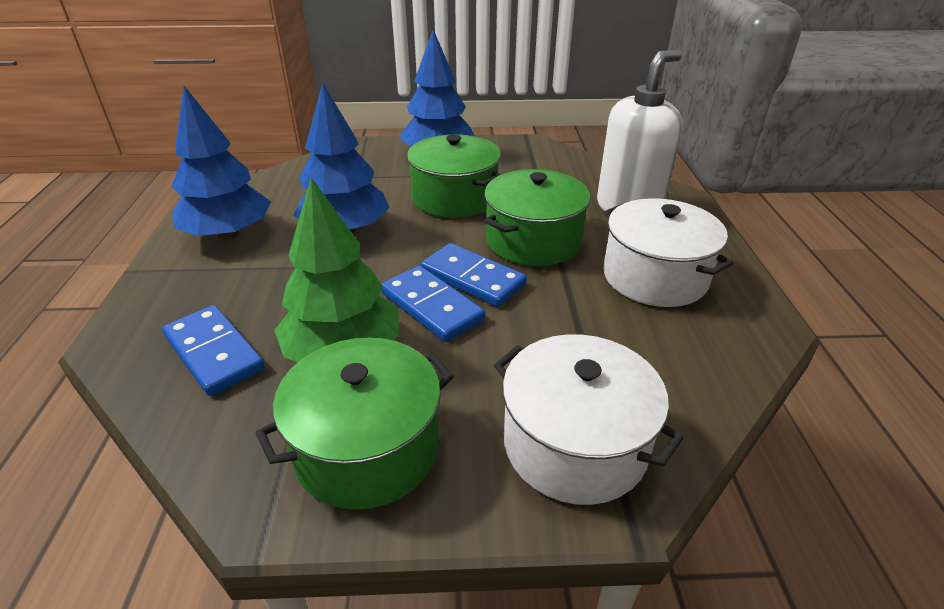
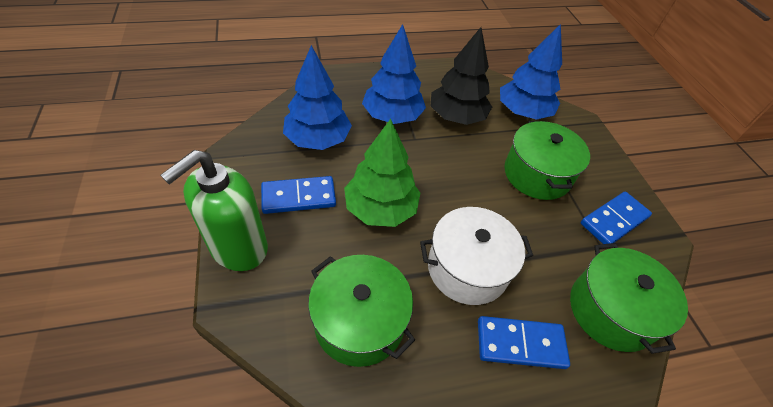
black tree: 0 -> 1
green soap dispenser: 0 -> 1
white pot: 2 -> 1
white soap dispenser: 1 -> 0

